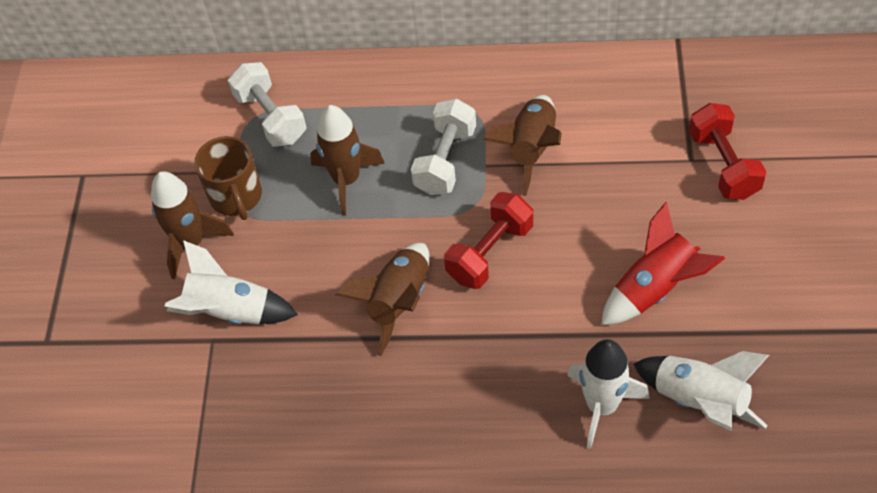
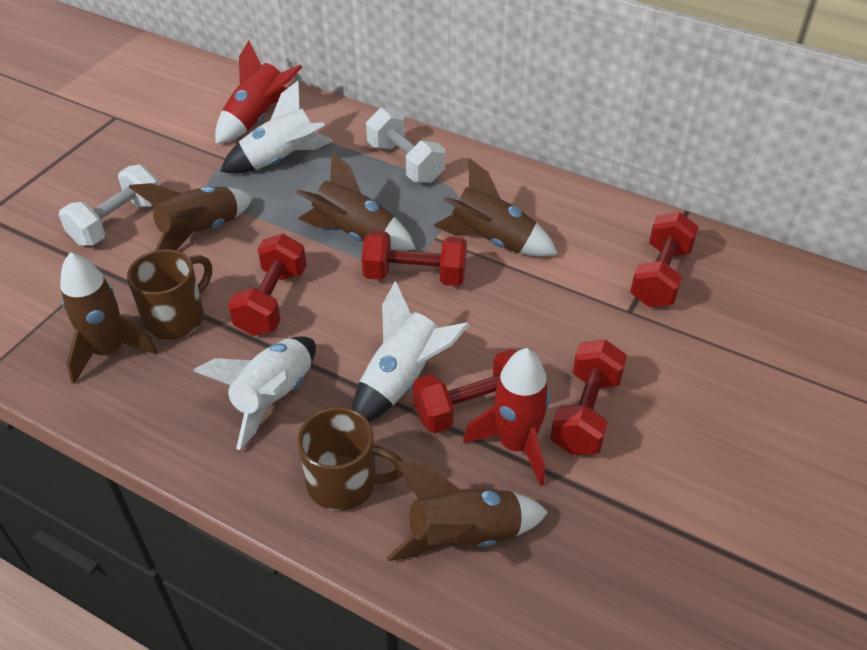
brown mug: 1 -> 2
brown rocket: 4 -> 5
red dumbbell: 2 -> 5
red rocket: 1 -> 2

